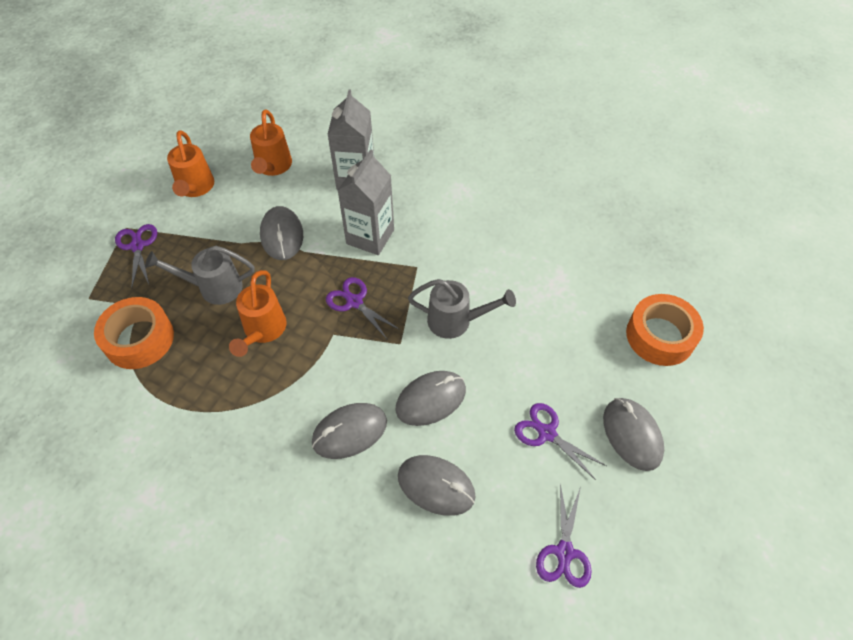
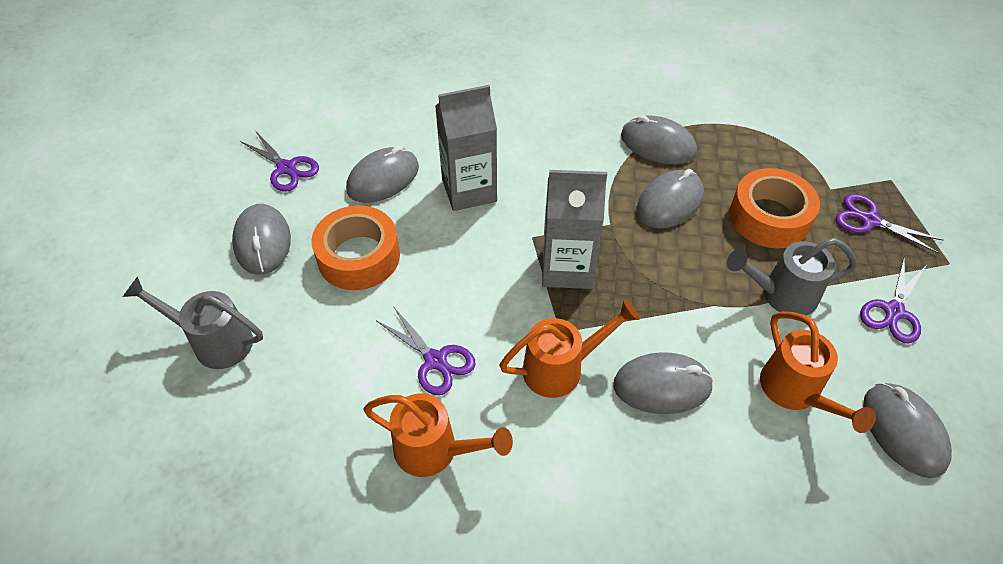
grey mouse: 5 -> 6

